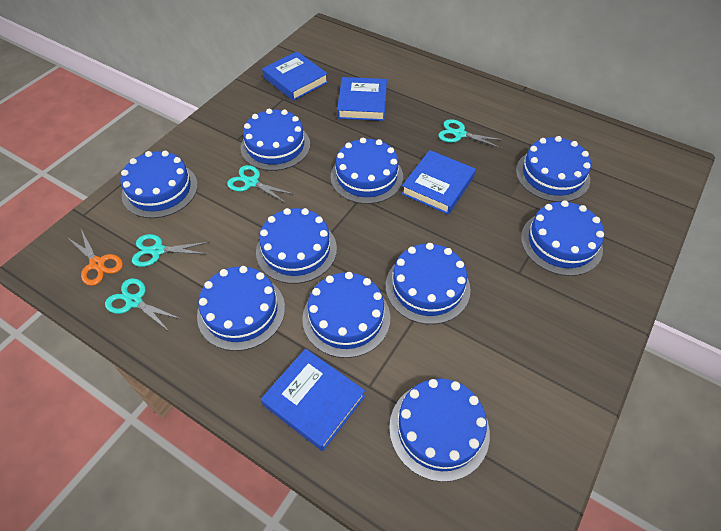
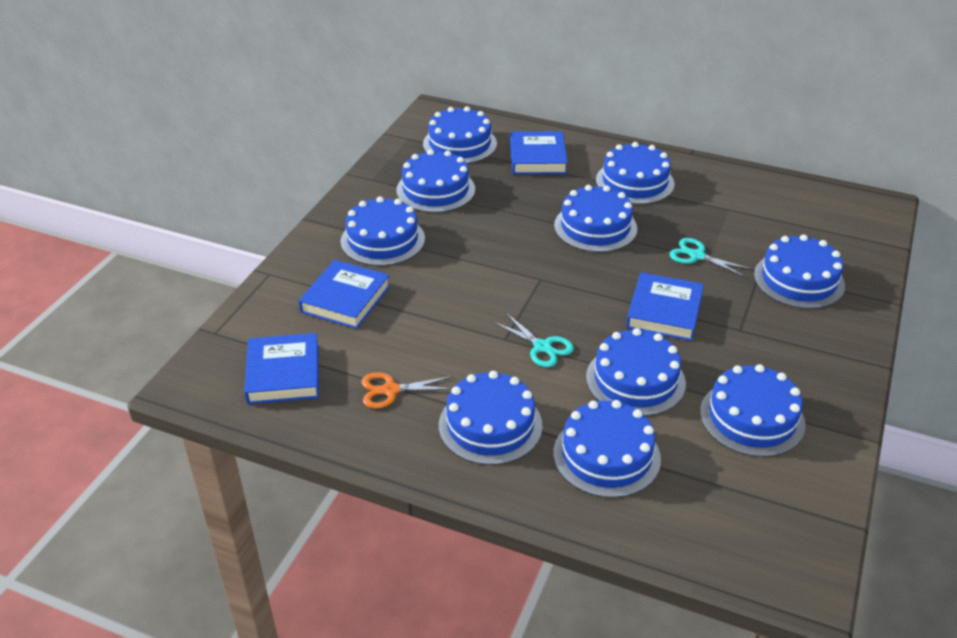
turquoise scissors: 4 -> 2

